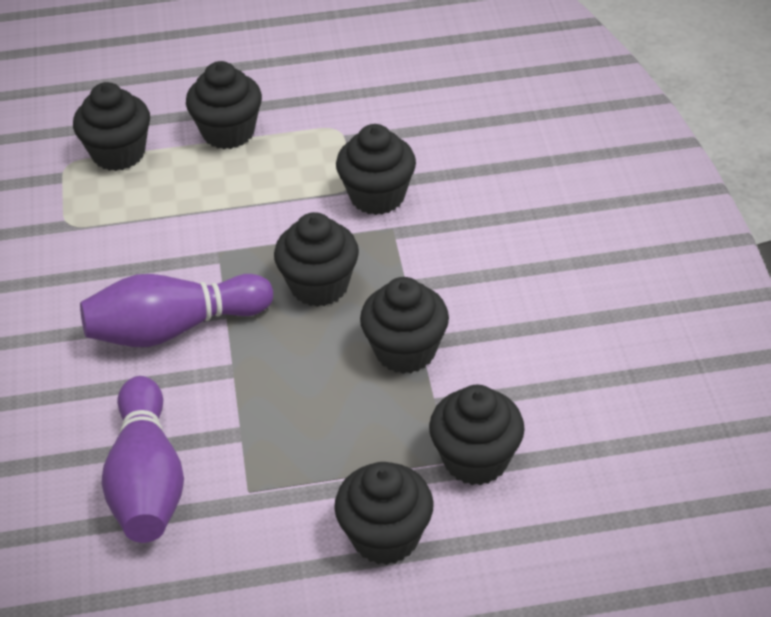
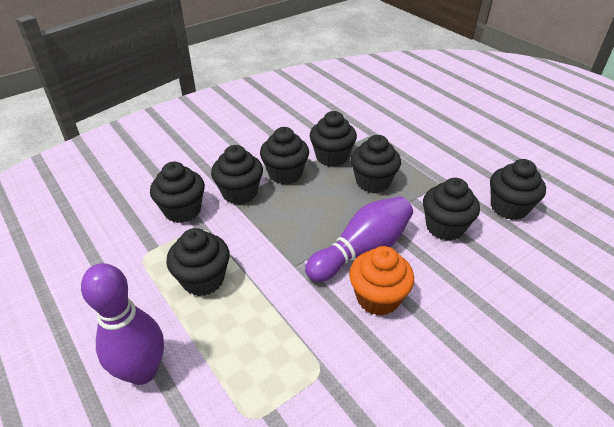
black cupcake: 7 -> 8
orange cupcake: 0 -> 1

